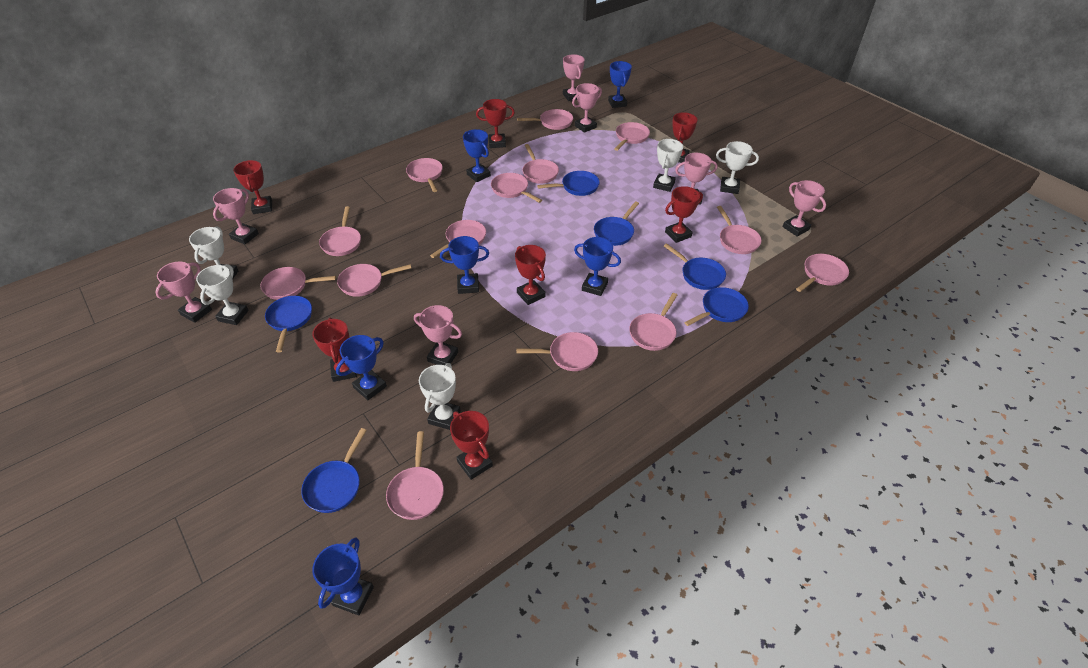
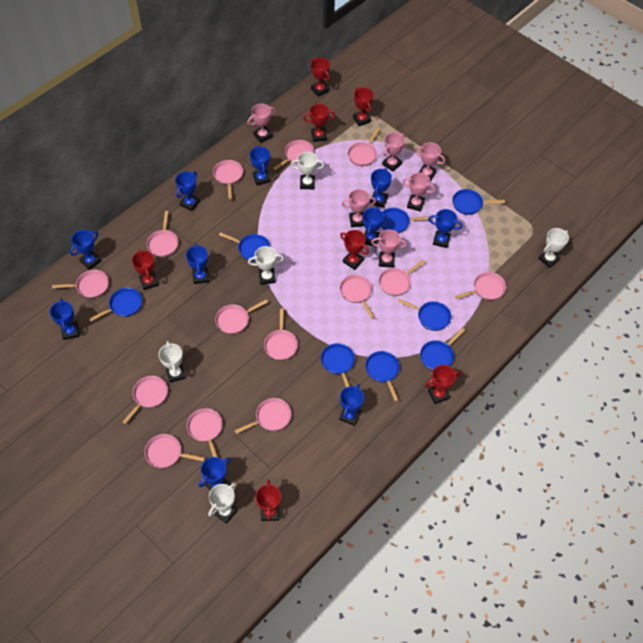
blue pan: 6 -> 8
blue trophy: 6 -> 10
pink trophy: 7 -> 6

